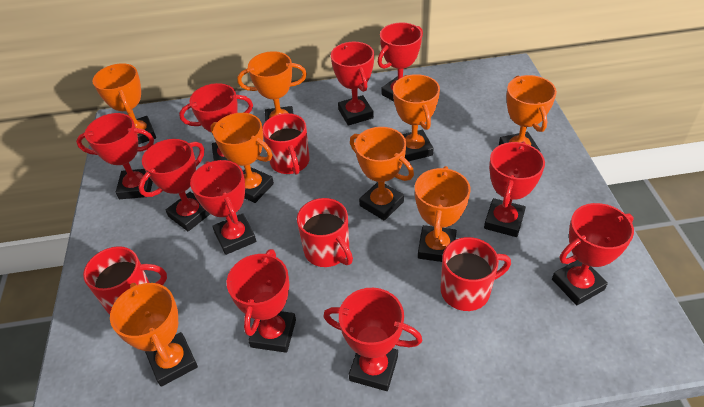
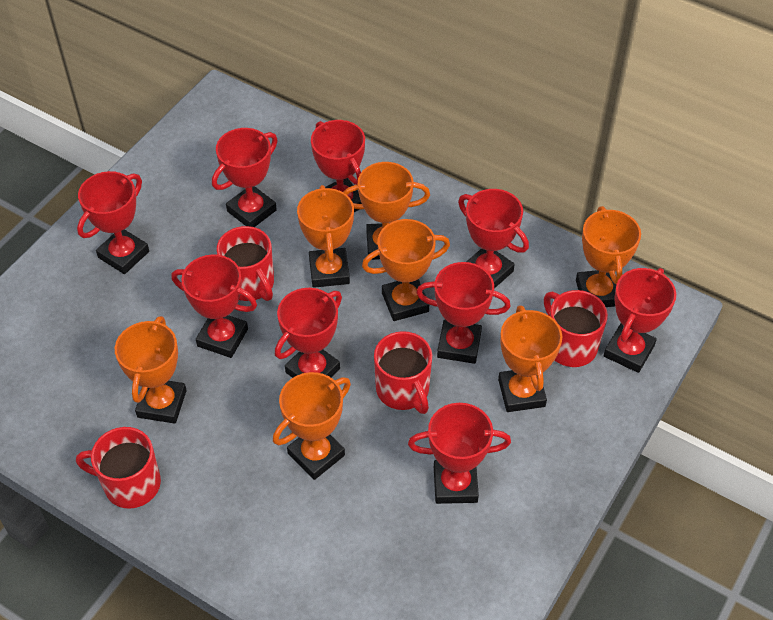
orange trophy: 8 -> 7
red trophy: 10 -> 9

